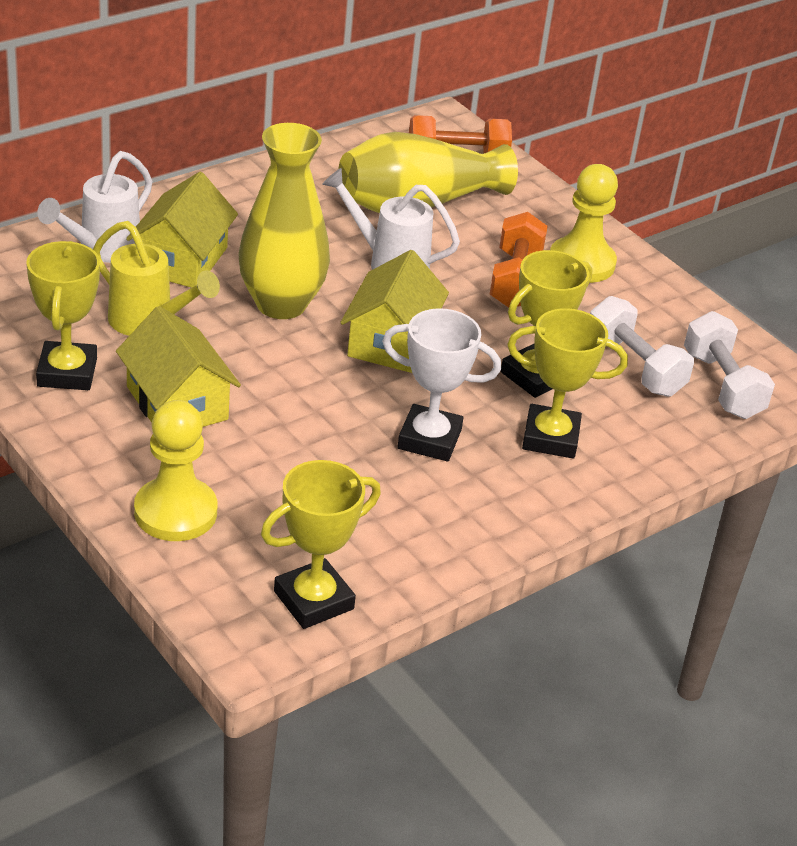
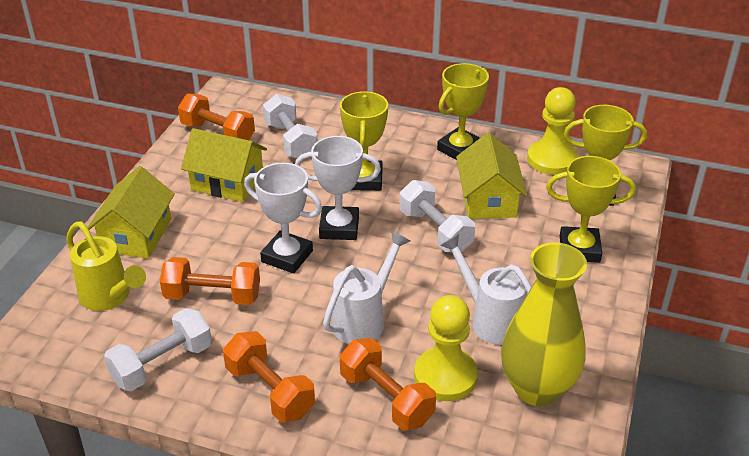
orange dumbbell: 2 -> 4
white dumbbell: 2 -> 3
white trophy: 1 -> 2
yellow vase: 2 -> 1

